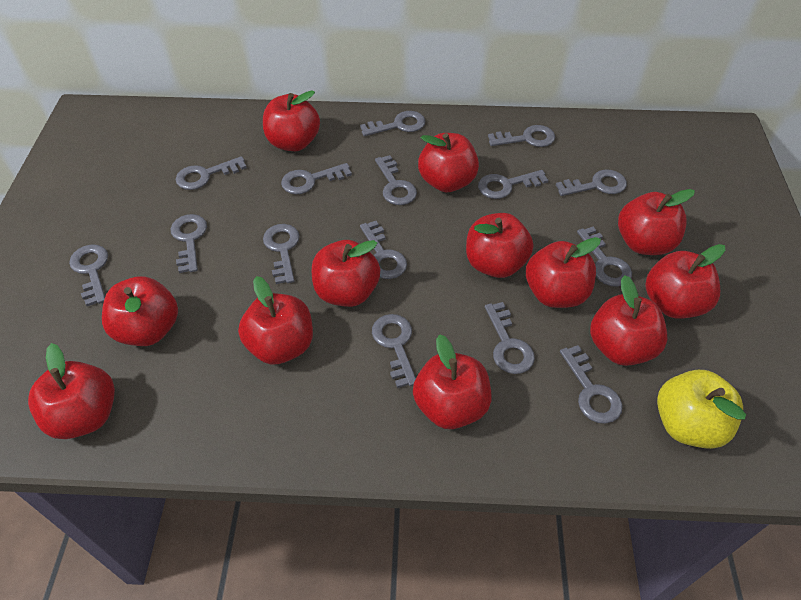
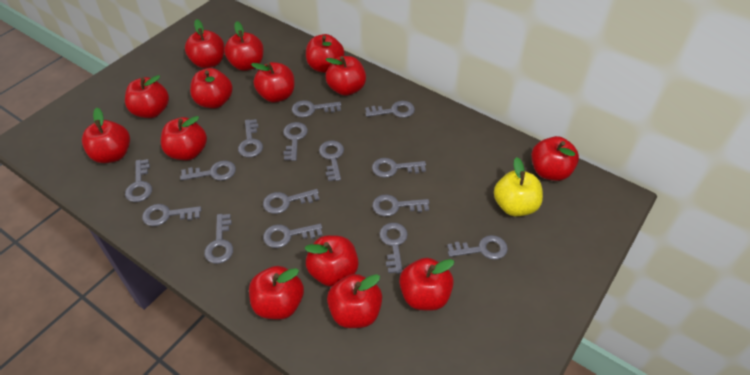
red apple: 12 -> 14

